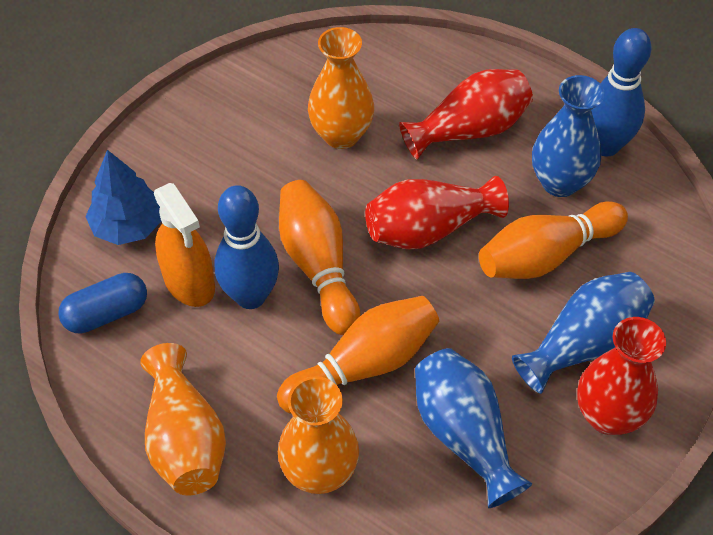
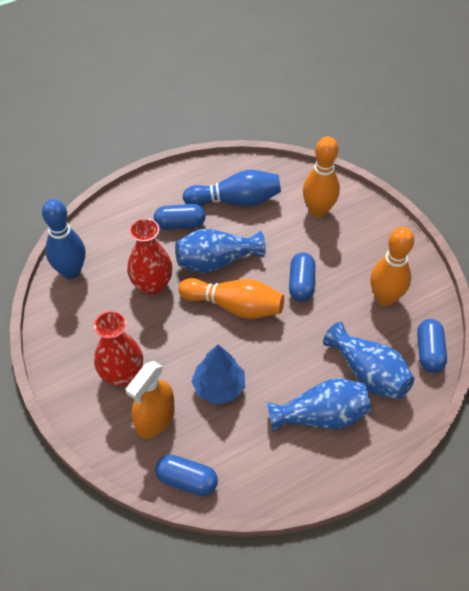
blue capsule: 1 -> 4
orange vase: 3 -> 0
red vase: 3 -> 2

